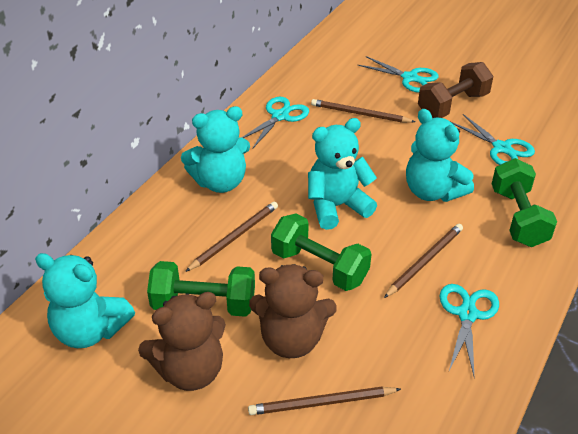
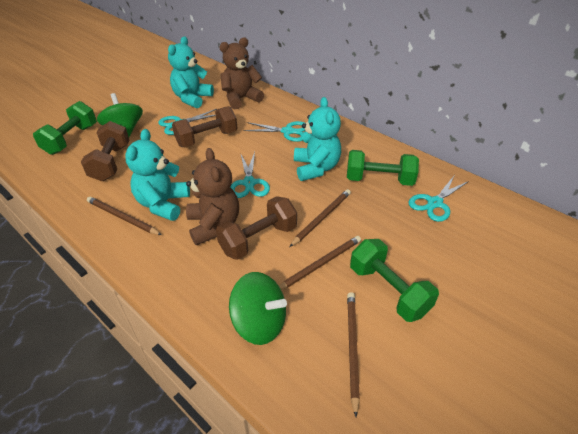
brown dumbbell: 1 -> 3
green spinning top: 0 -> 2
turquoise teddy bear: 4 -> 3

